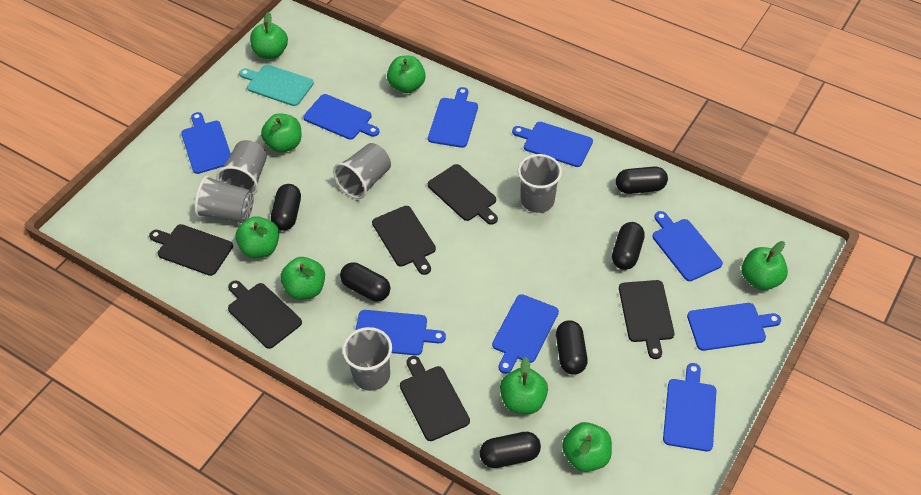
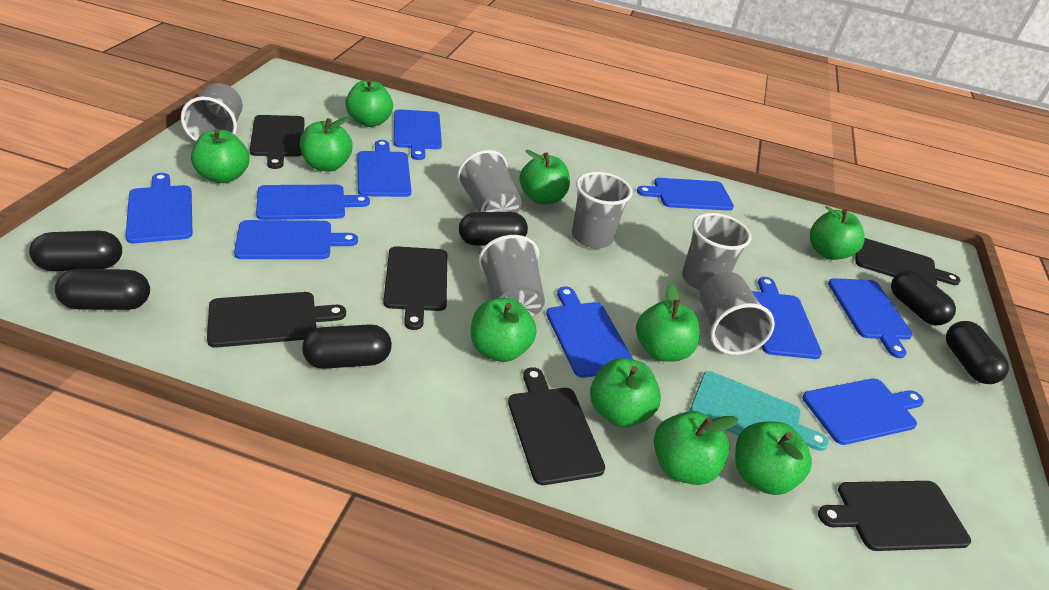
blue cutting board: 9 -> 10
green apple: 8 -> 10
grey cup: 5 -> 6

